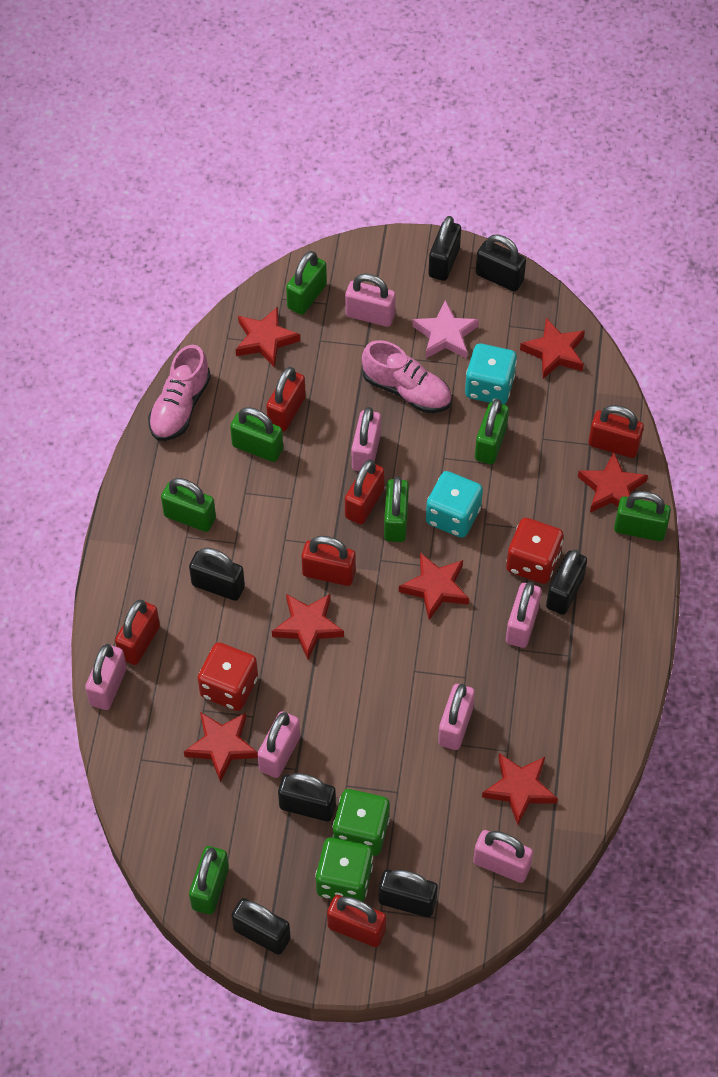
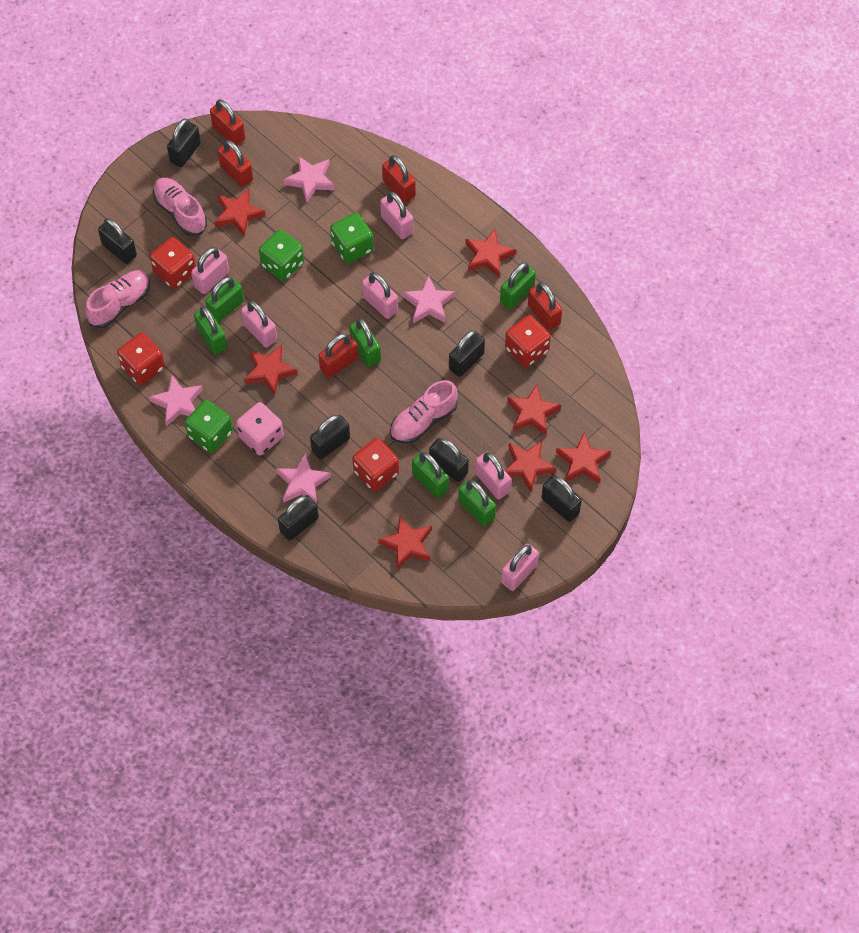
green dice: 2 -> 3
green padlock: 7 -> 6
pink dice: 0 -> 1
pink padlock: 7 -> 6
pink shoe: 2 -> 3
pink star: 1 -> 4
red dice: 2 -> 4
red padlock: 6 -> 5
turquoise dice: 2 -> 0

